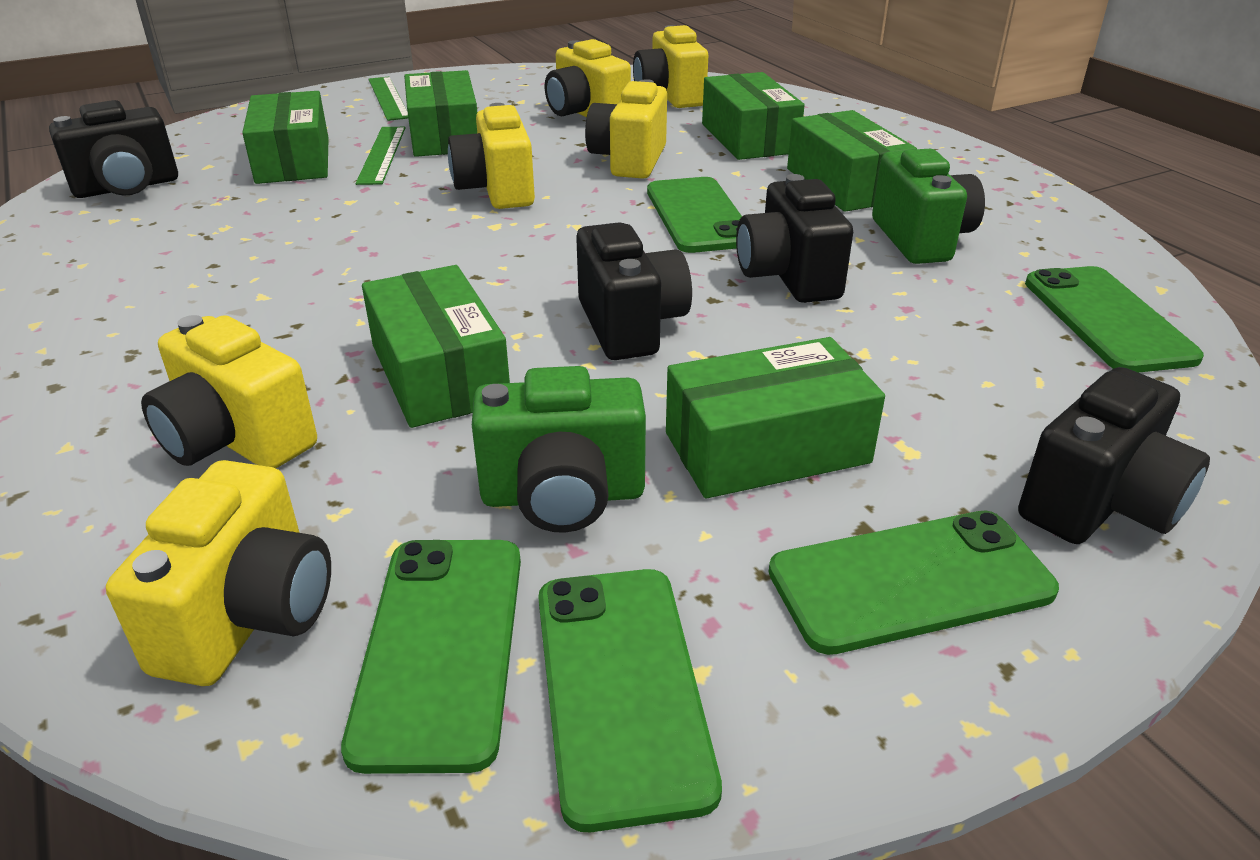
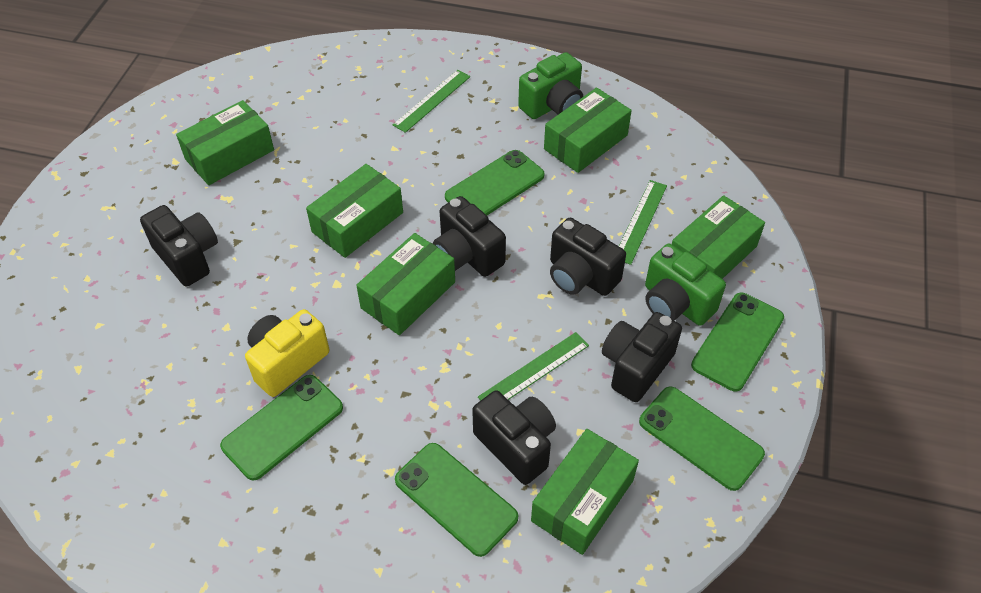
black camera: 4 -> 5
green ruler: 2 -> 3
yellow camera: 6 -> 1

